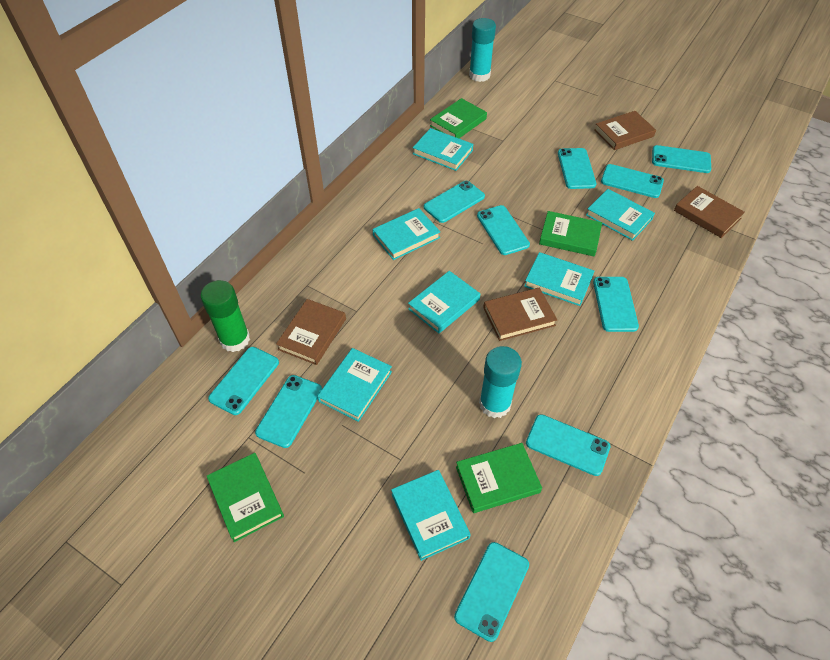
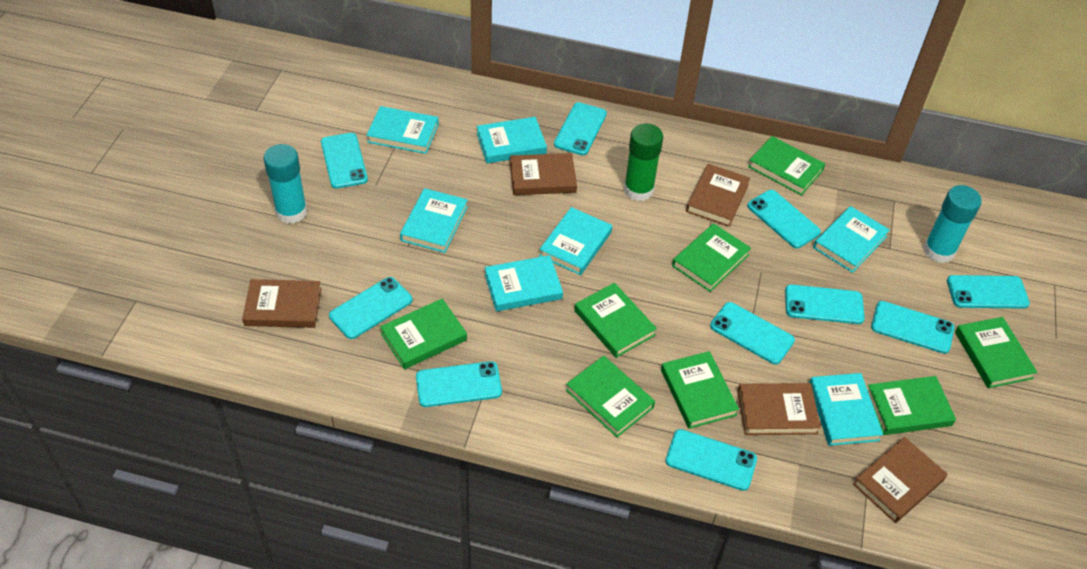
brown book: 4 -> 5
green book: 4 -> 8

